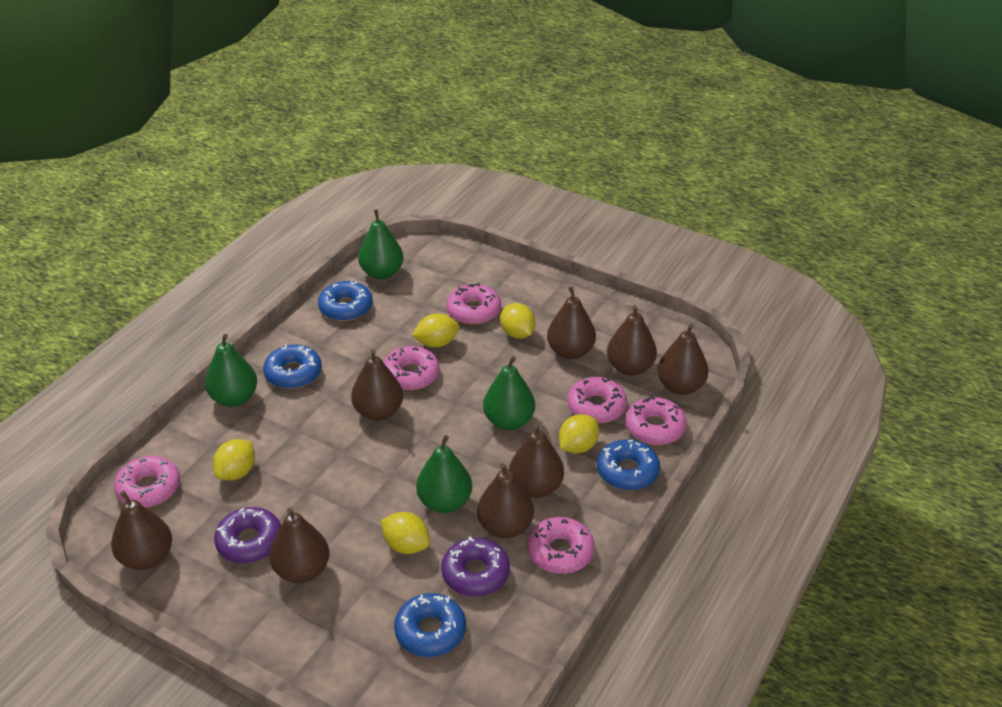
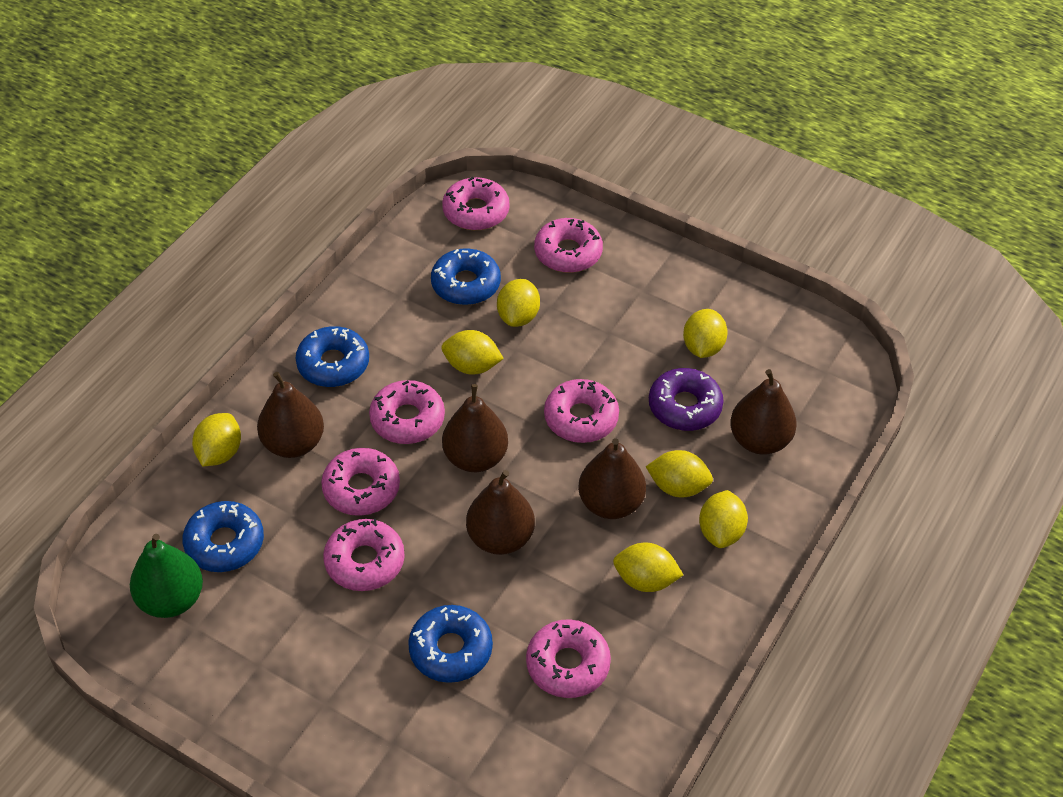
brown pear: 8 -> 5
green pear: 4 -> 1
pink donut: 6 -> 7
purple donut: 2 -> 1
yellow lemon: 5 -> 7

